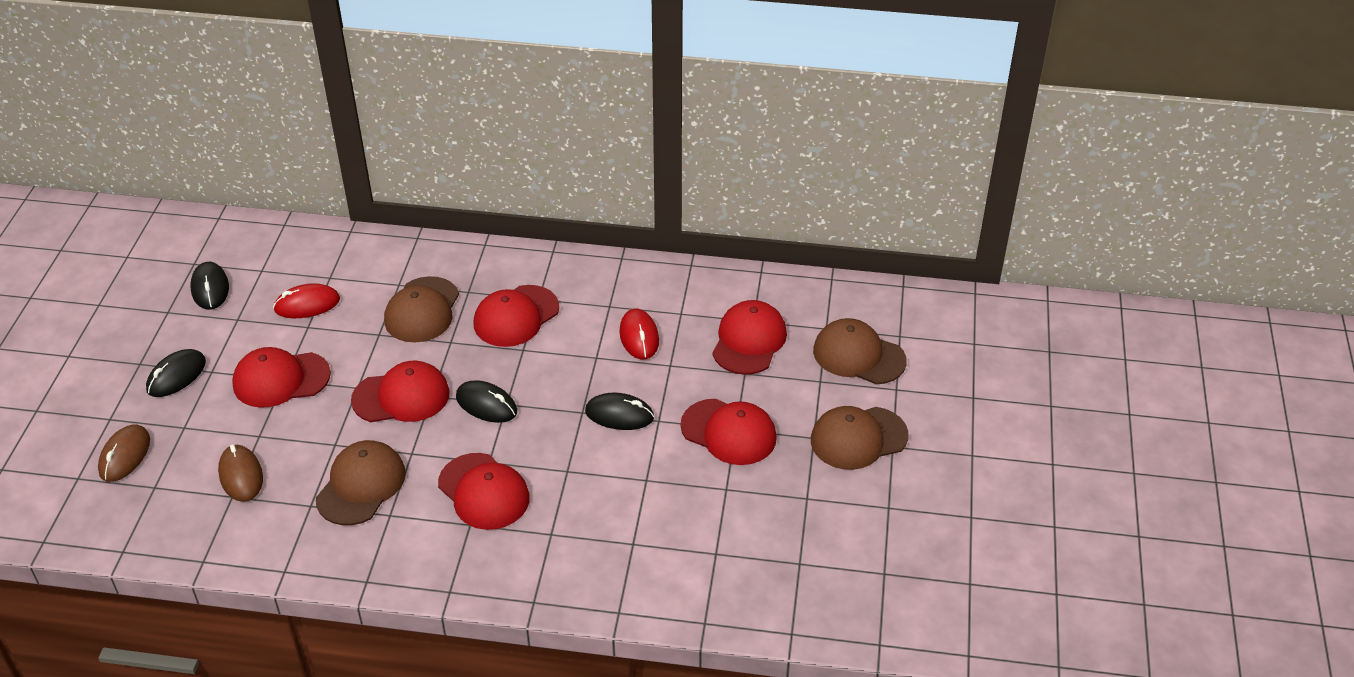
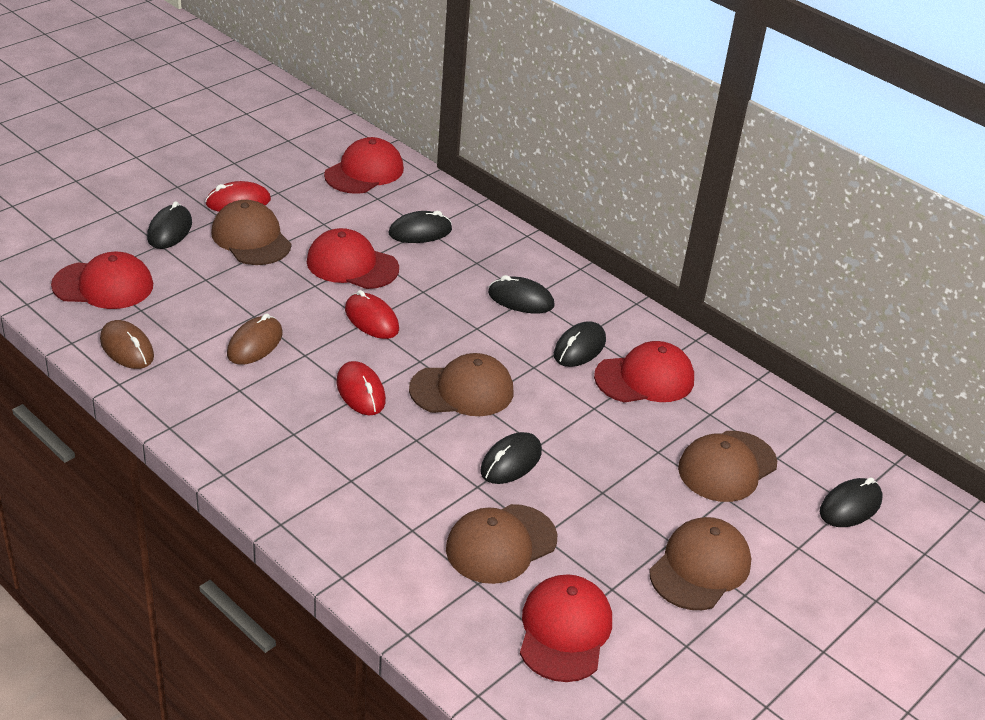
black mouse: 4 -> 6
brown cap: 4 -> 5
red cap: 6 -> 5
red mouse: 2 -> 3

